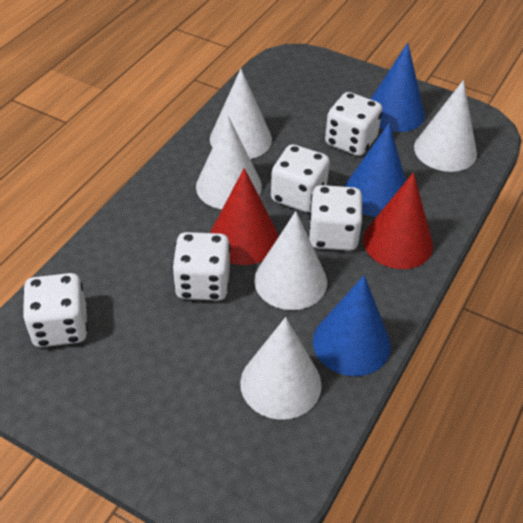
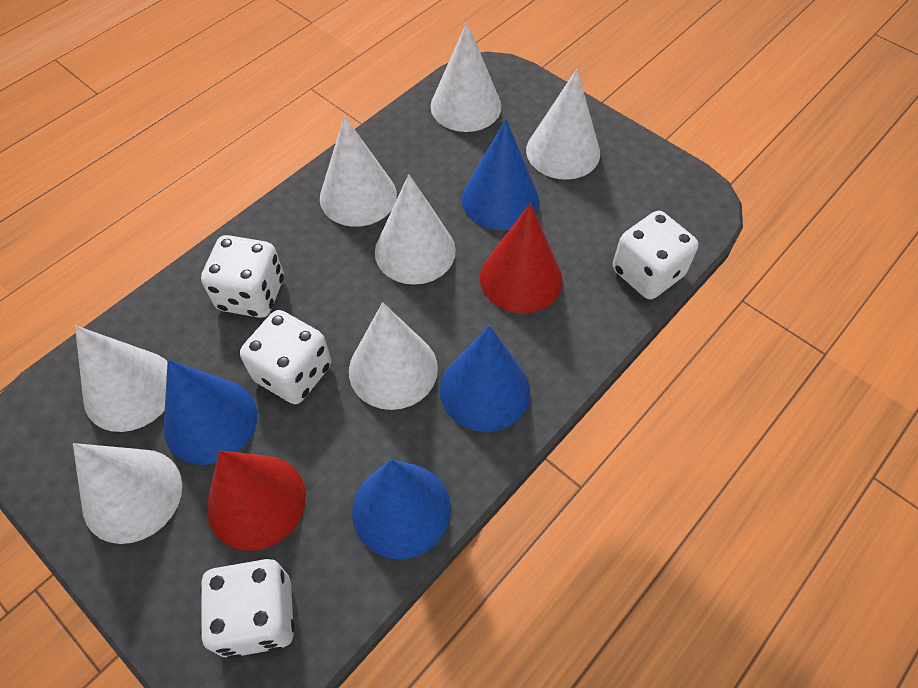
blue cone: 3 -> 4
white cone: 5 -> 7
white dice: 5 -> 4

